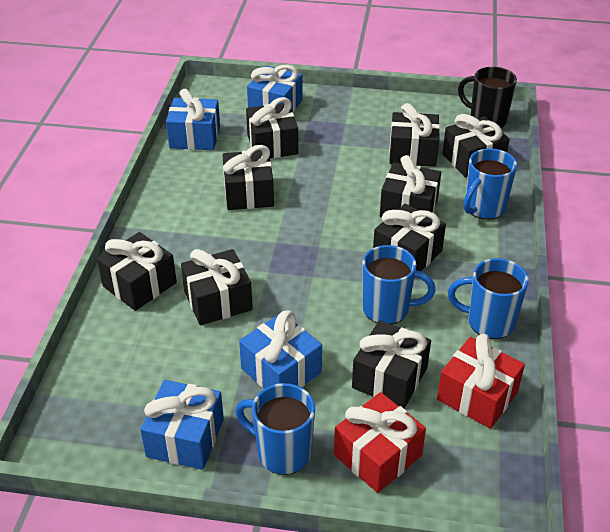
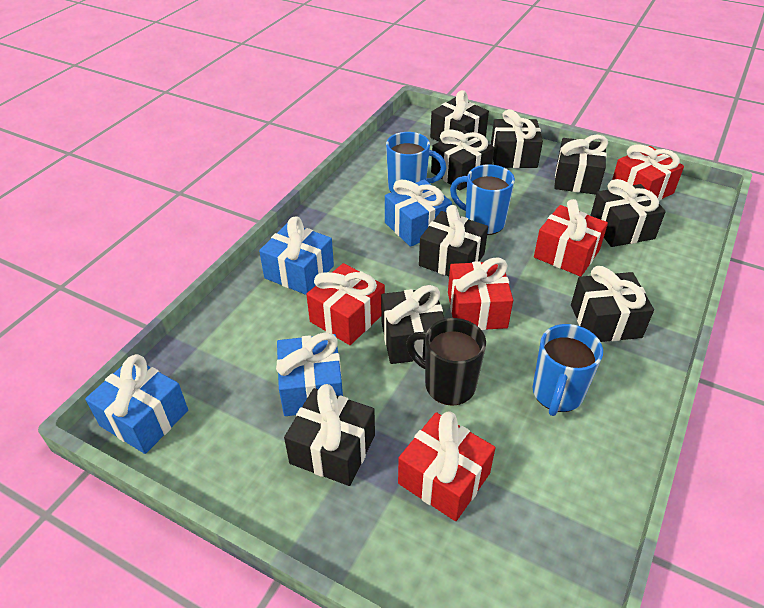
blue mug: 4 -> 3
red gift: 2 -> 5

